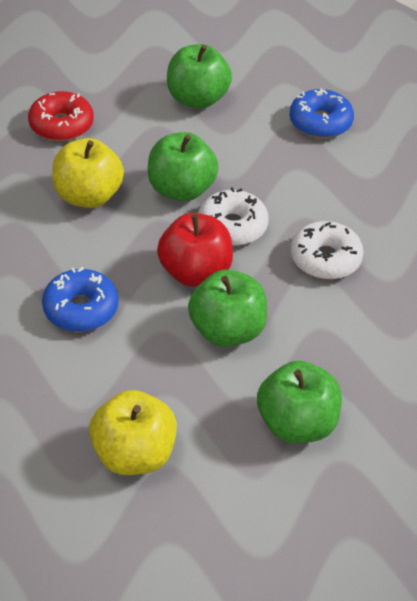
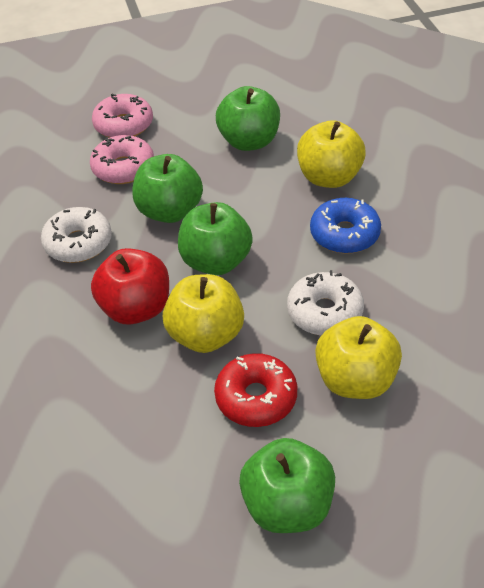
blue donut: 2 -> 1
pink donut: 0 -> 2
yellow apple: 2 -> 3

